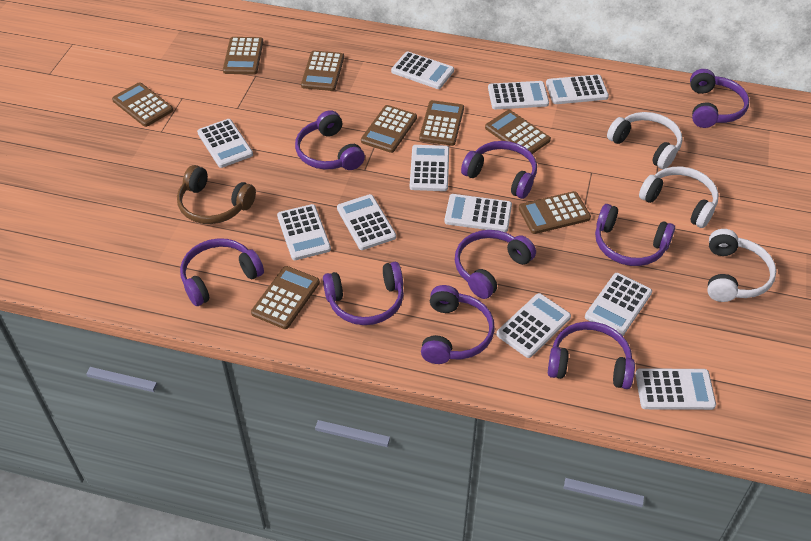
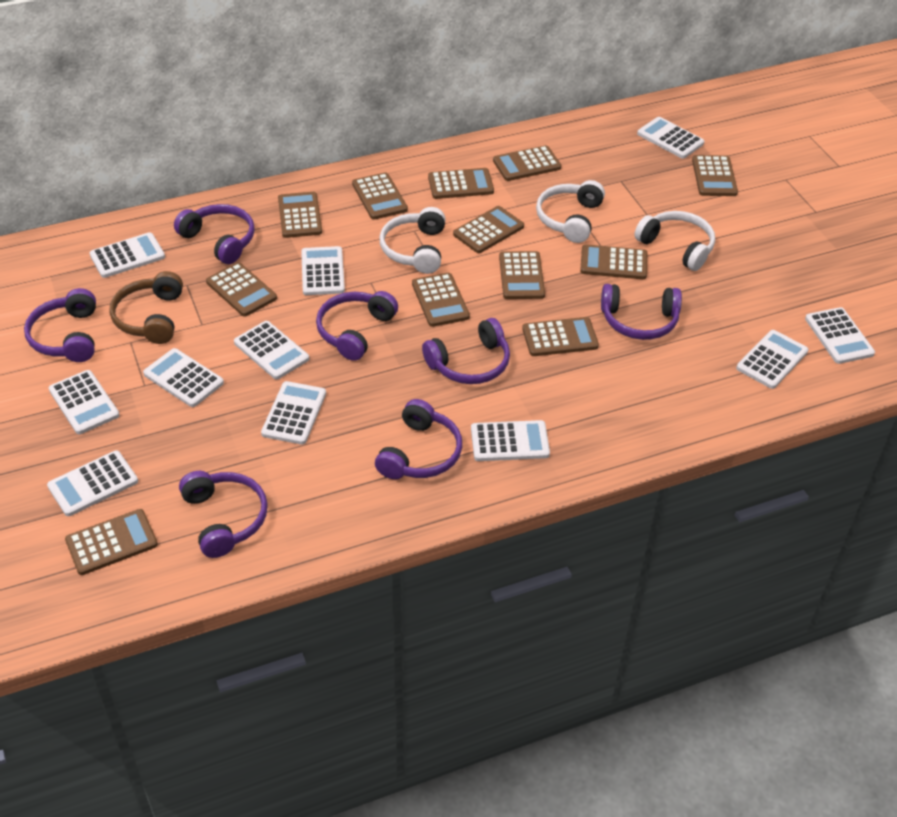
brown calculator: 8 -> 12
purple headphones: 9 -> 7

